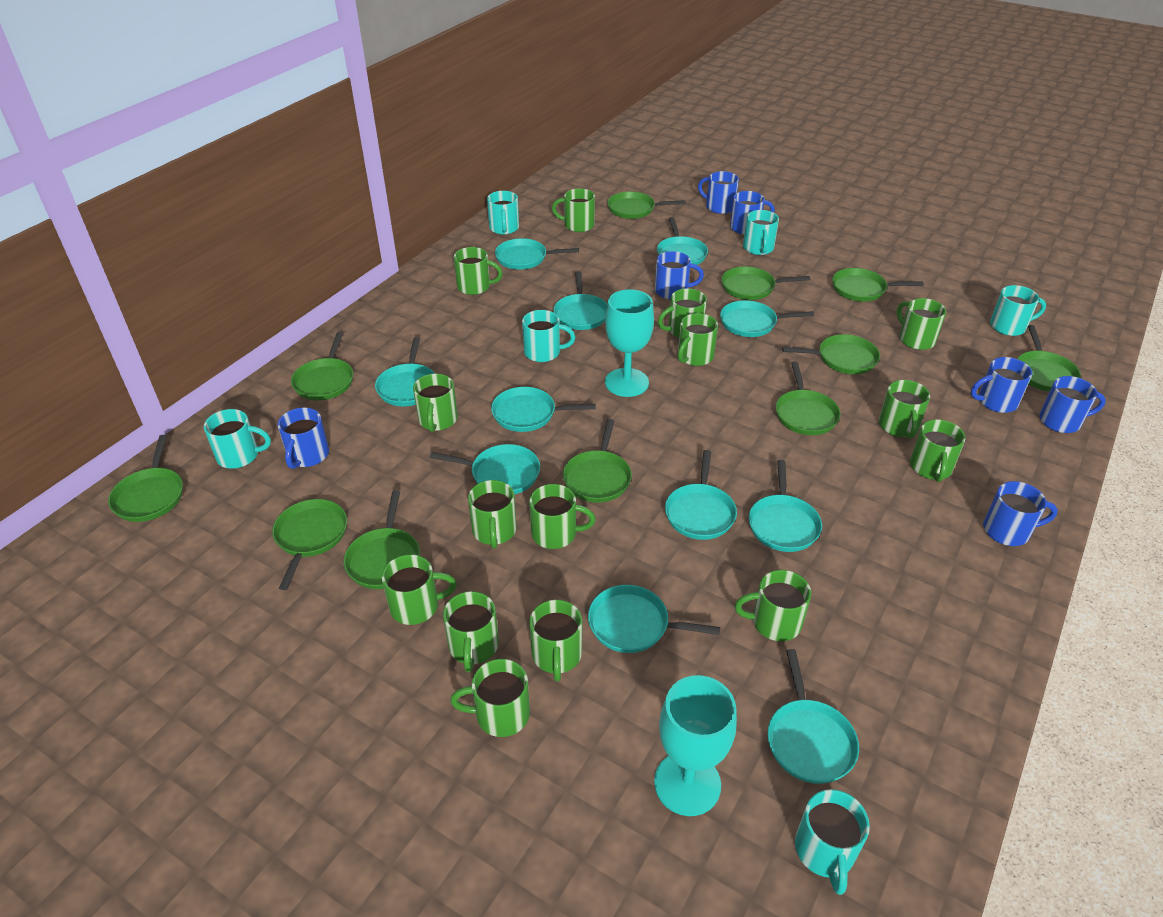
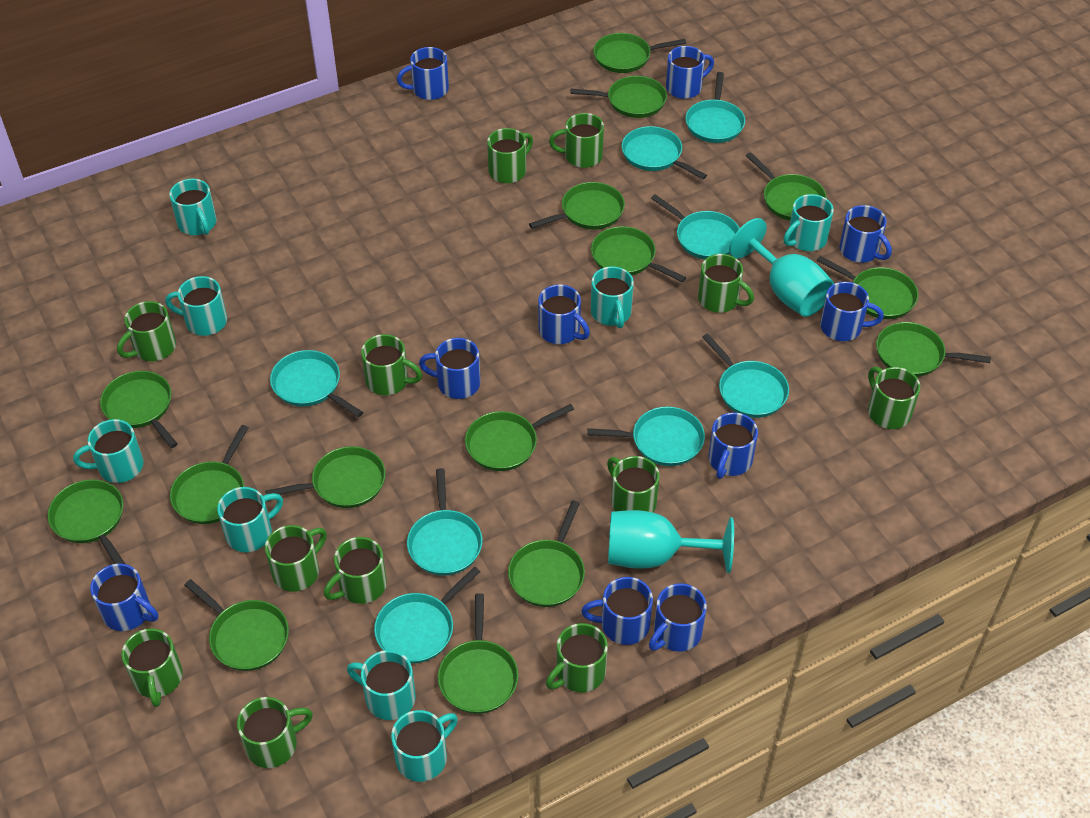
blue mug: 7 -> 10
green mug: 15 -> 12
green pan: 11 -> 15
turquoise mug: 6 -> 8
turquoise pan: 11 -> 8

